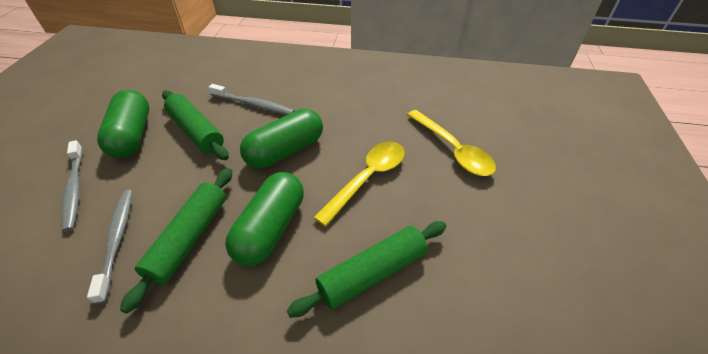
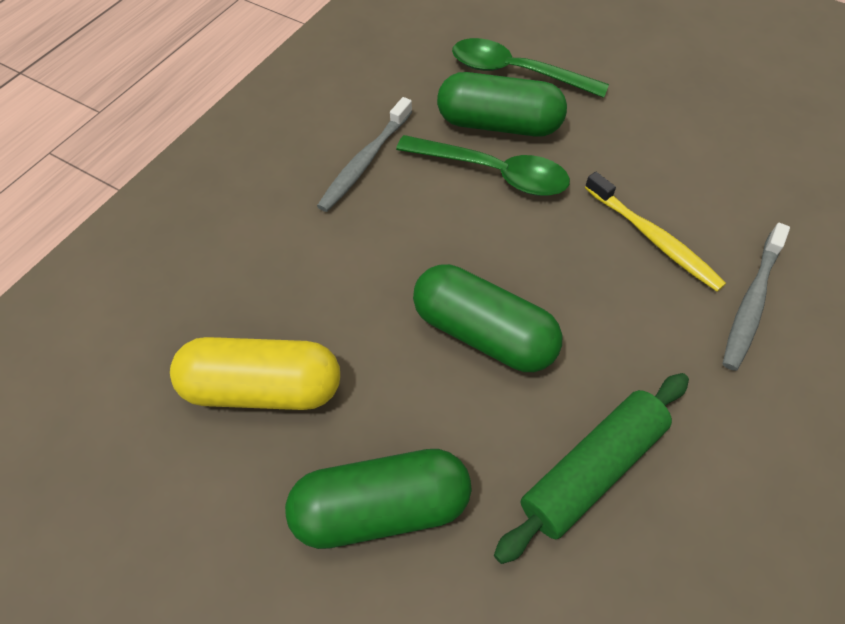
green rolling pin: 3 -> 1
green spoon: 0 -> 2
grey toothbrush: 3 -> 2
yellow capsule: 0 -> 1
yellow spoon: 2 -> 0
yellow toothbrush: 0 -> 1

